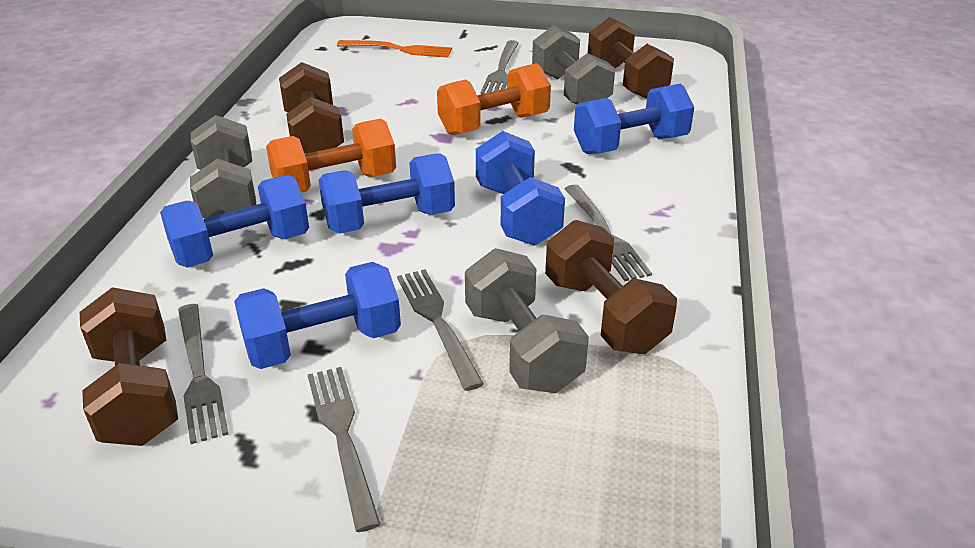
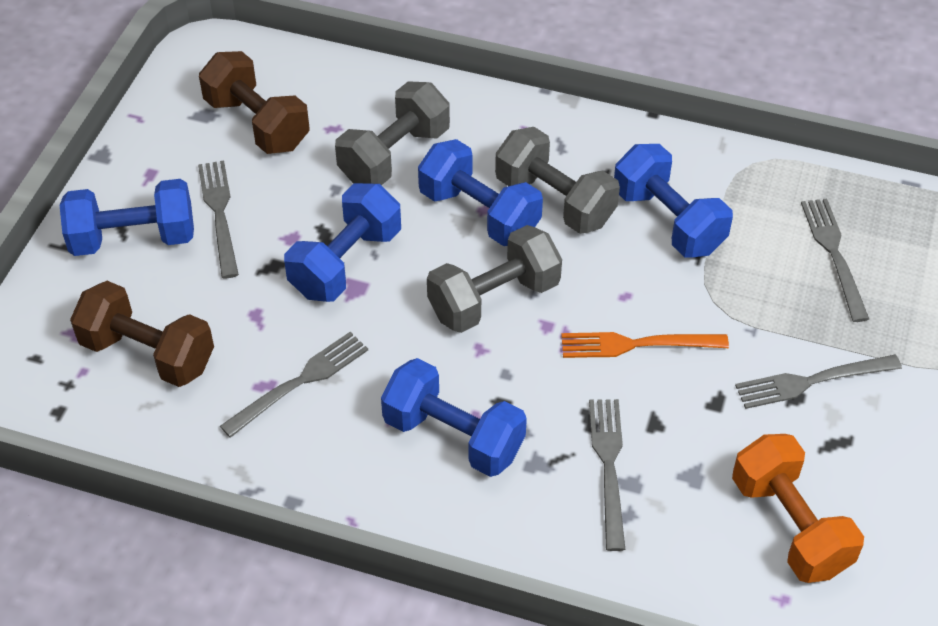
brown dumbbell: 4 -> 2
orange dumbbell: 2 -> 1

